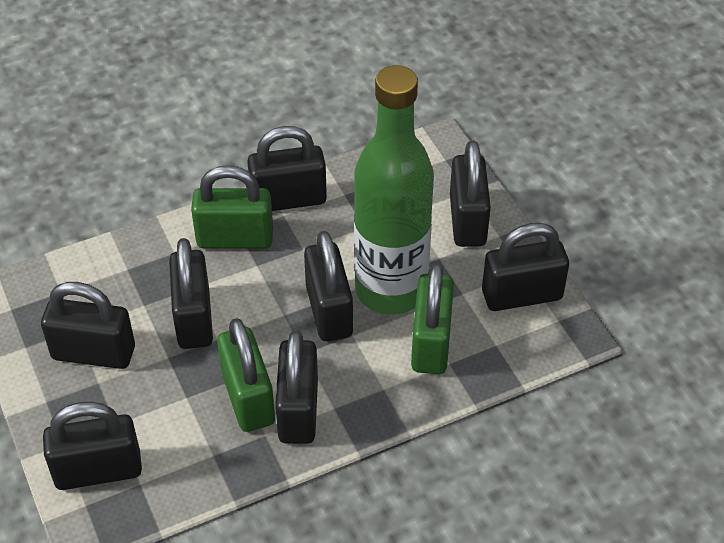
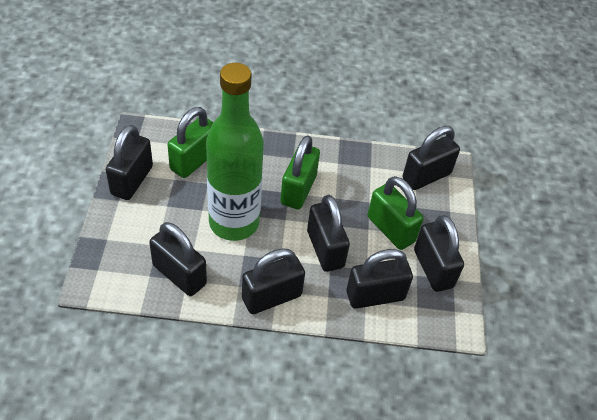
black padlock: 8 -> 7

